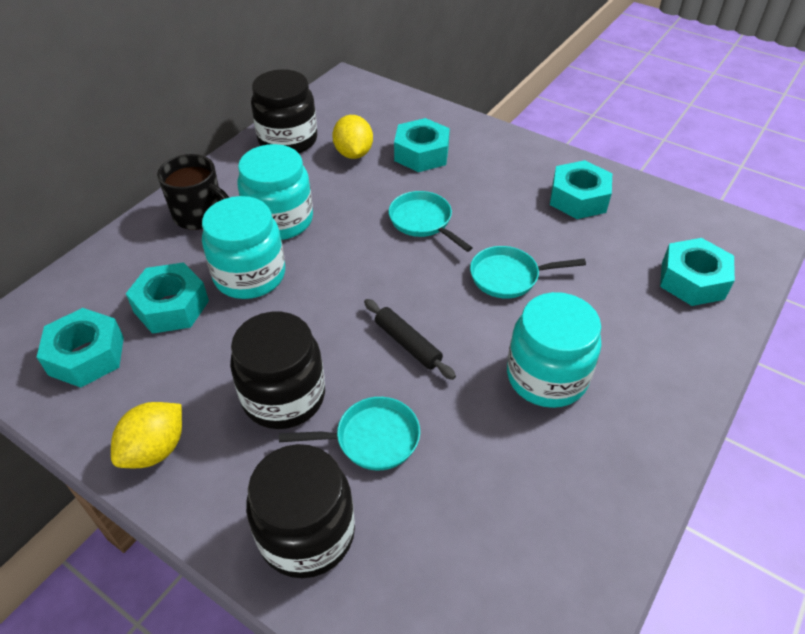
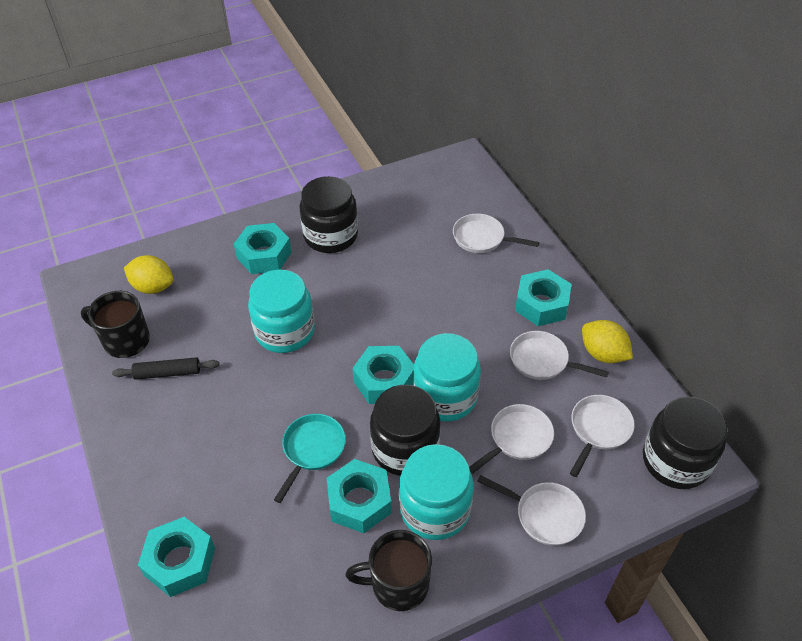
black mug: 1 -> 2
turquoise pan: 3 -> 1
white pan: 0 -> 5

